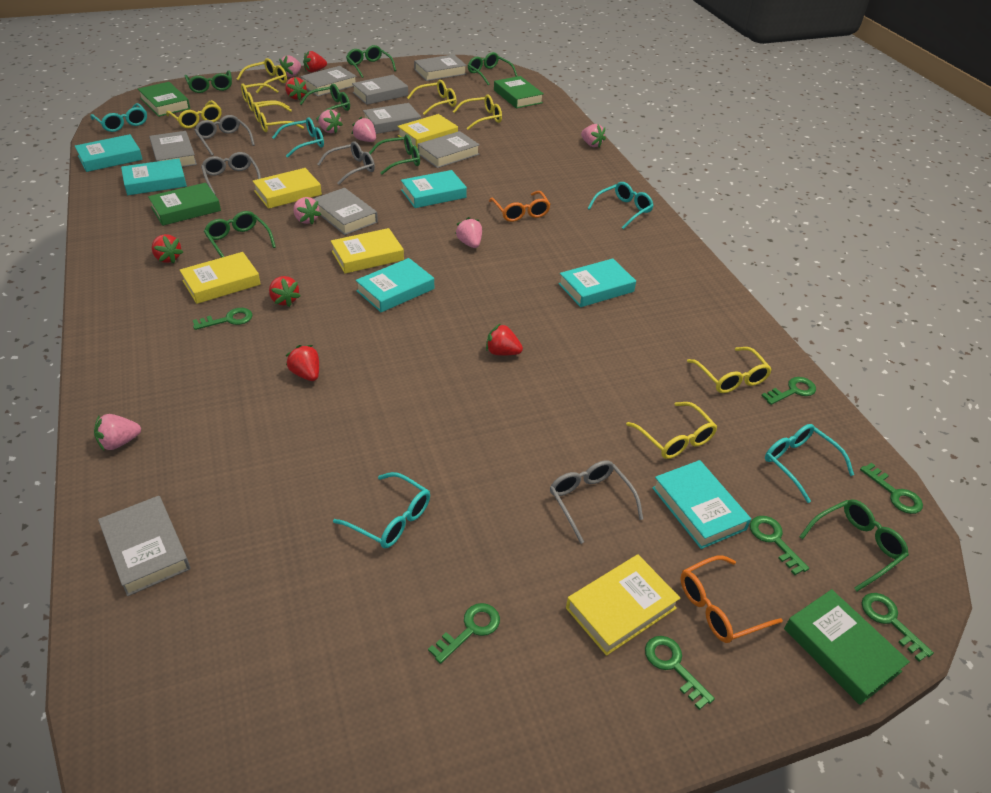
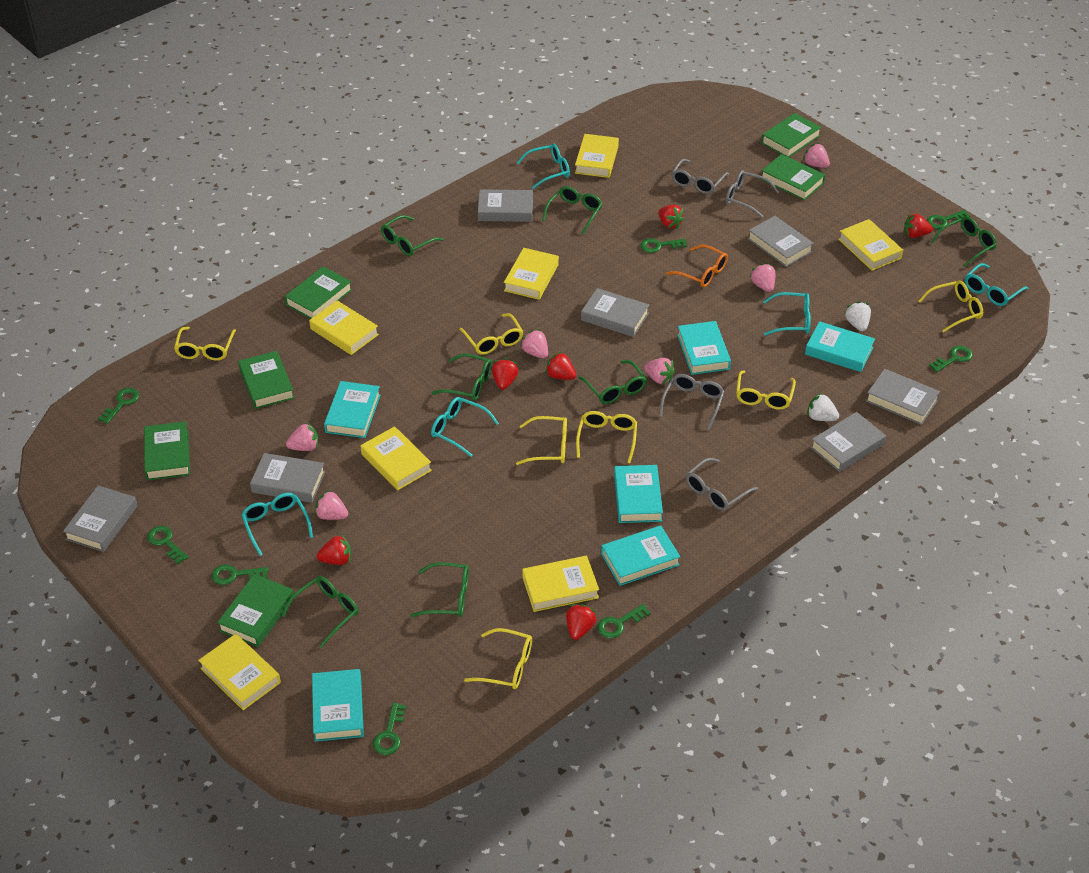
green book: 4 -> 6
green key: 7 -> 8
grey book: 8 -> 7
orange glasses: 2 -> 1
pink strawberry: 7 -> 6
white strawberry: 0 -> 2
yellow book: 5 -> 7
yellow glasses: 8 -> 7

